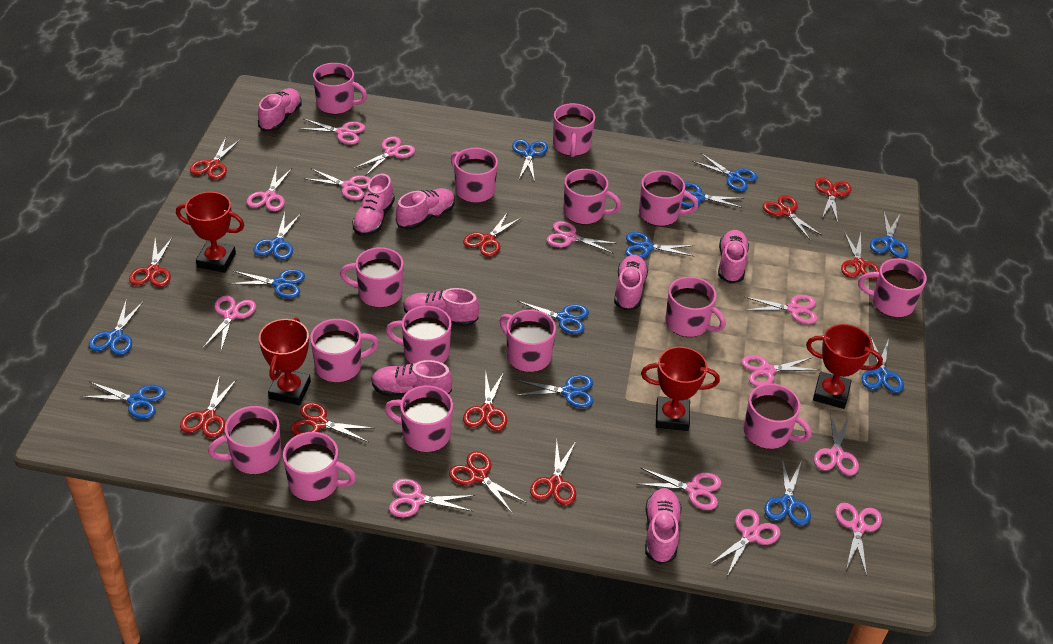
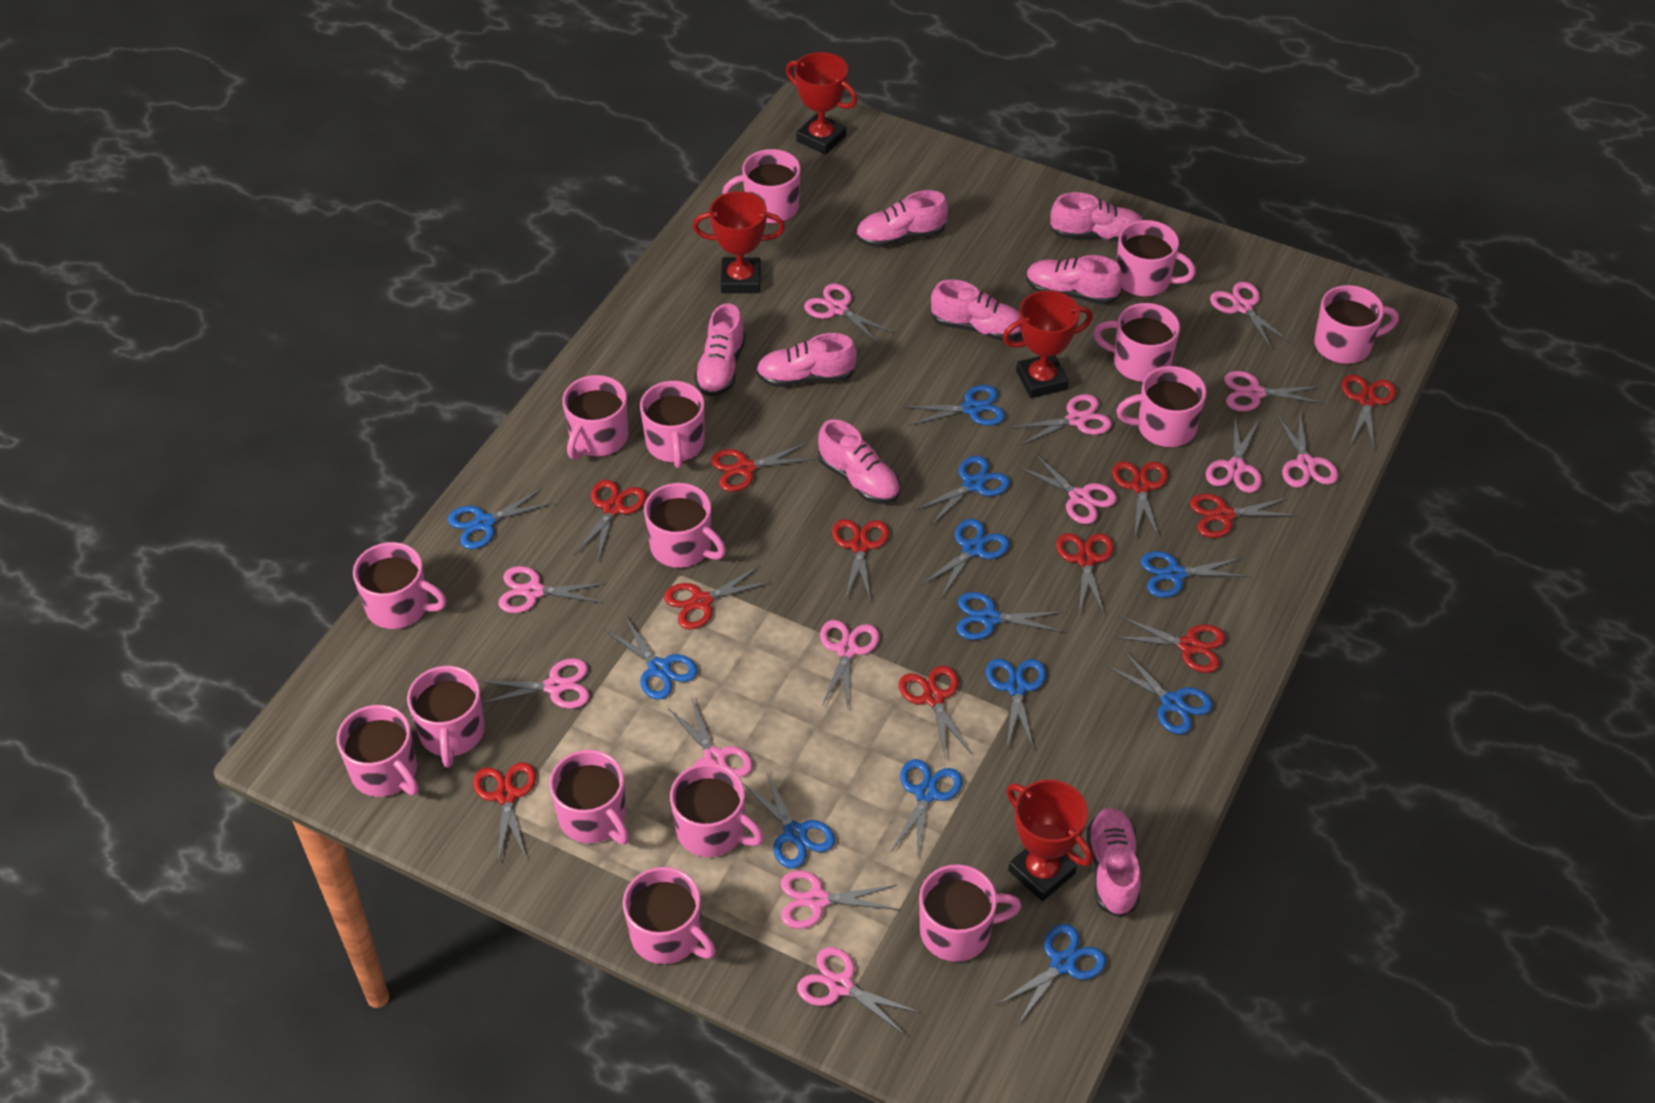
blue scissors: 13 -> 12

